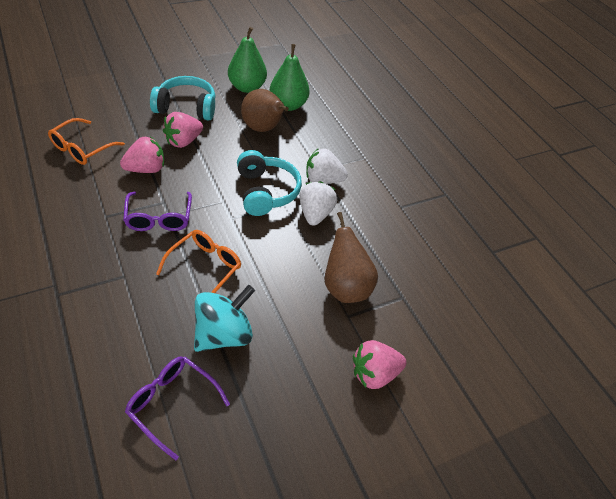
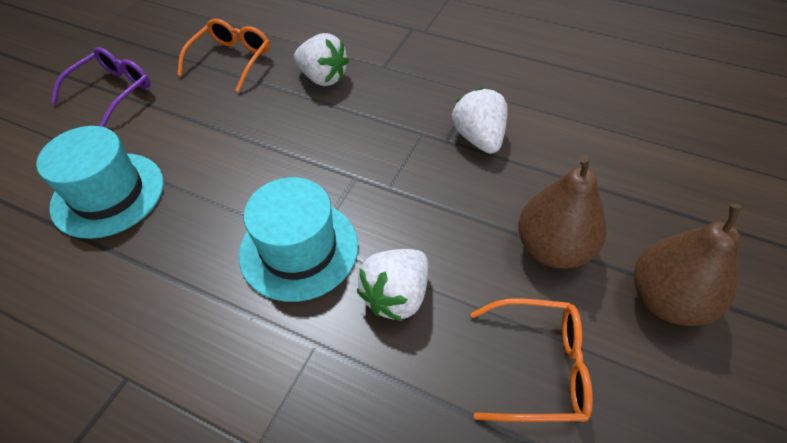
green pear: 2 -> 0
pink strawberry: 3 -> 0
purple glasses: 2 -> 1
turquoise hat: 0 -> 2
turquoise headphones: 2 -> 0
turquoise spinning top: 1 -> 0
white strawberry: 2 -> 3

